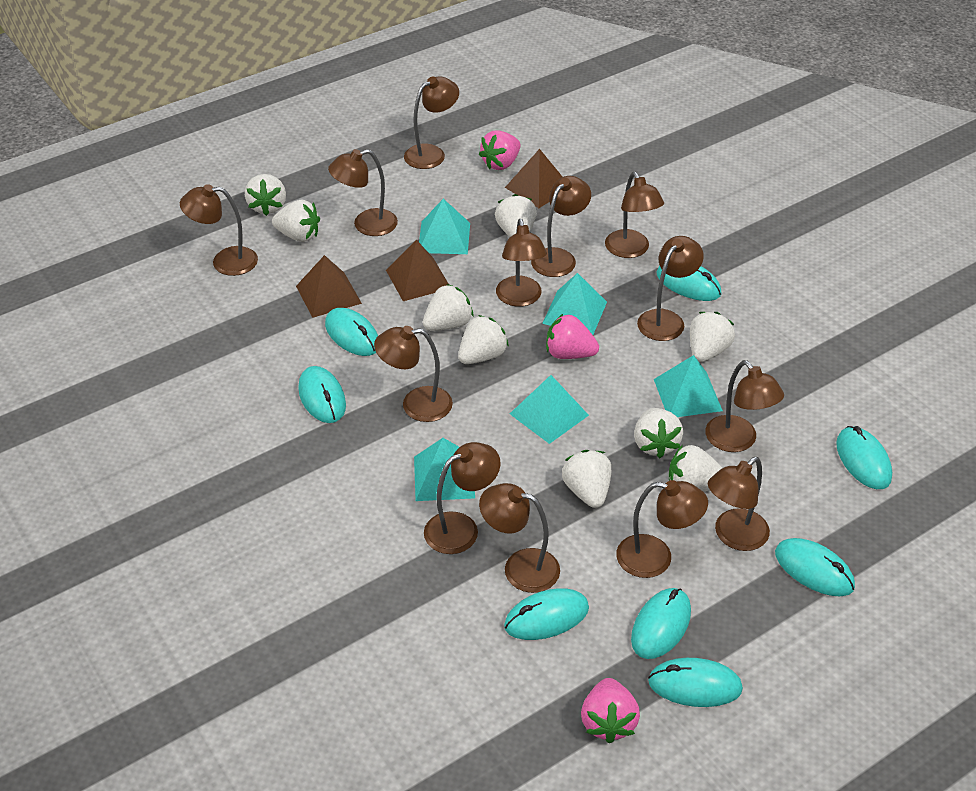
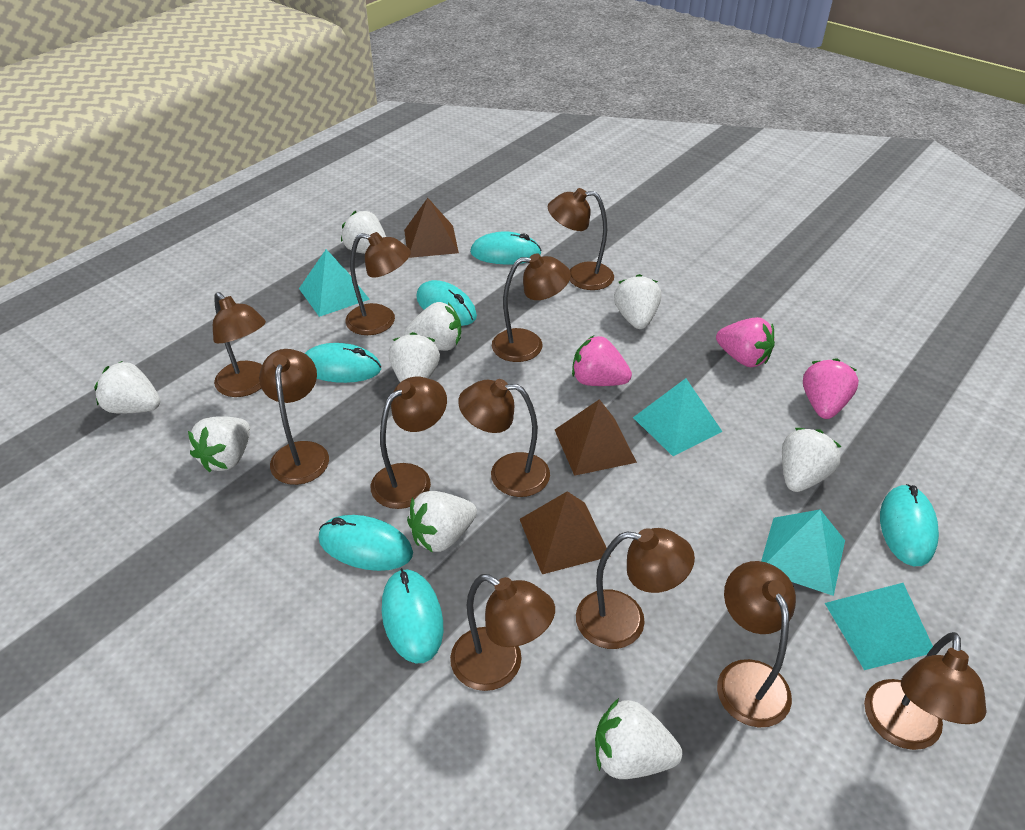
brown lamp: 13 -> 11
turquoise mouse: 8 -> 6
turquoise pyramid: 5 -> 4

